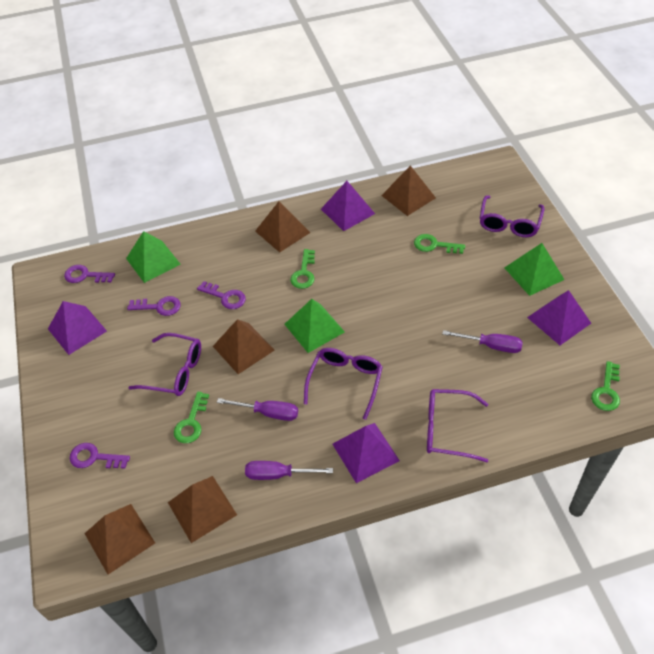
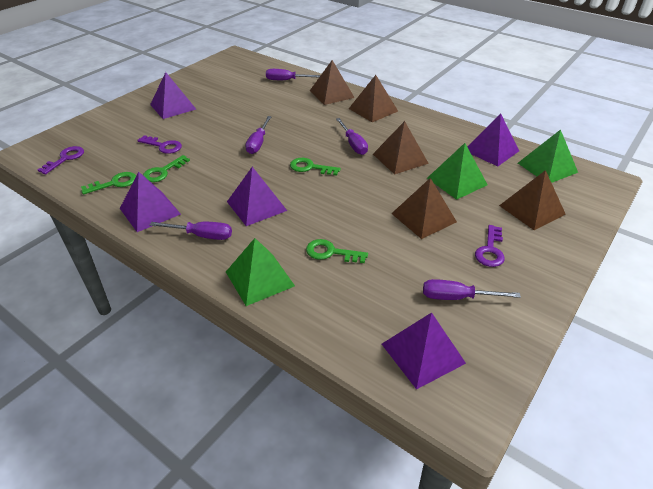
purple glasses: 4 -> 0
purple key: 4 -> 3
purple pyramid: 4 -> 5
purple screwdriver: 3 -> 5

